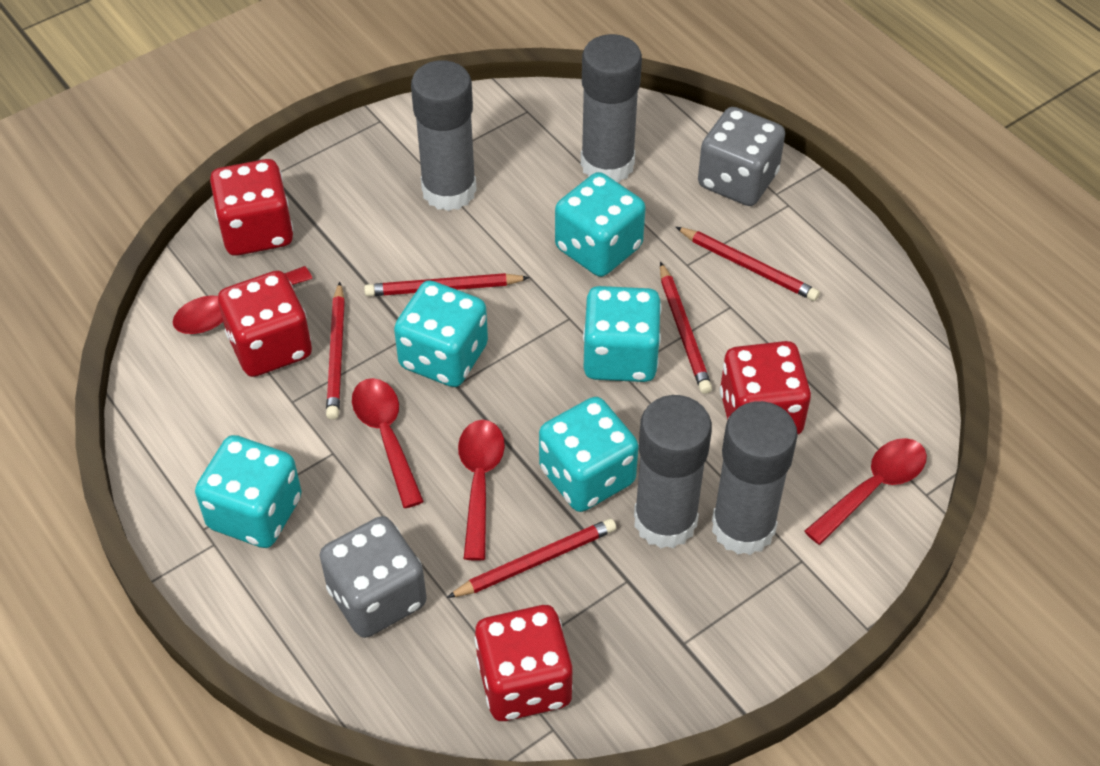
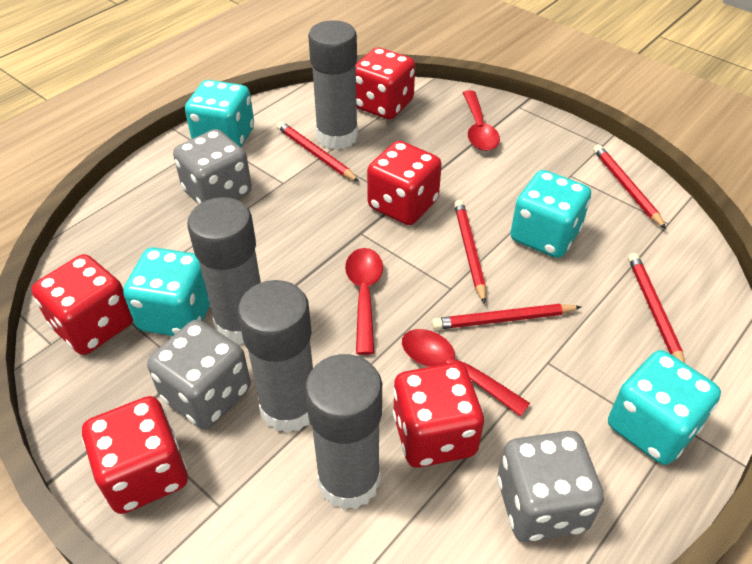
grey dice: 2 -> 3
red dice: 4 -> 5
red spoon: 4 -> 3
turquoise dice: 5 -> 4

